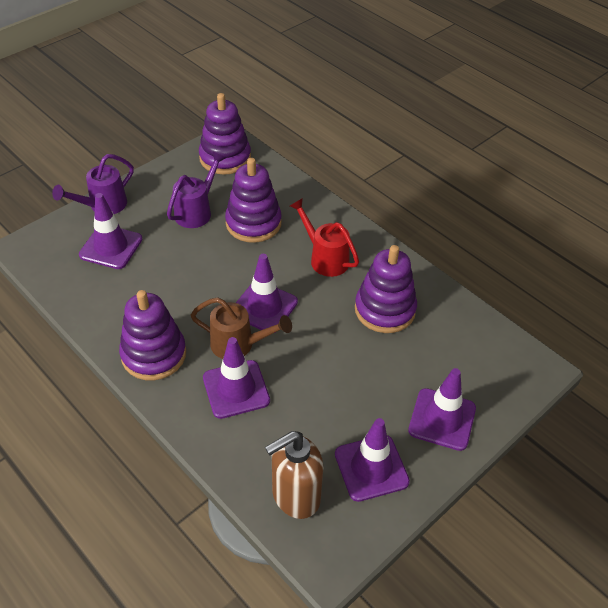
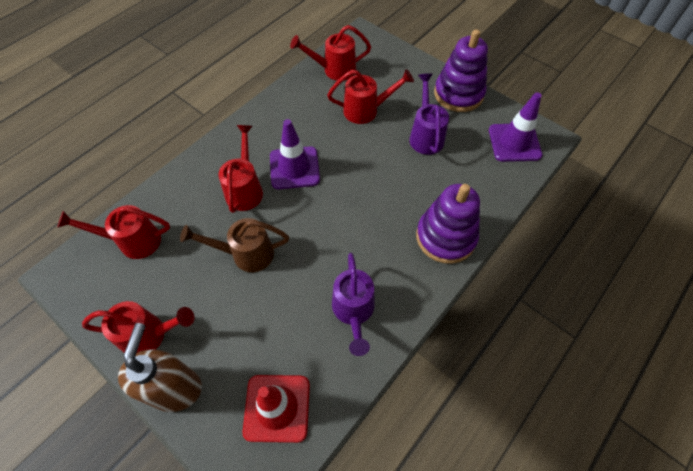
purple stacking toy: 4 -> 2
purple traffic cone: 5 -> 2
red traffic cone: 0 -> 1
red watering can: 1 -> 5

